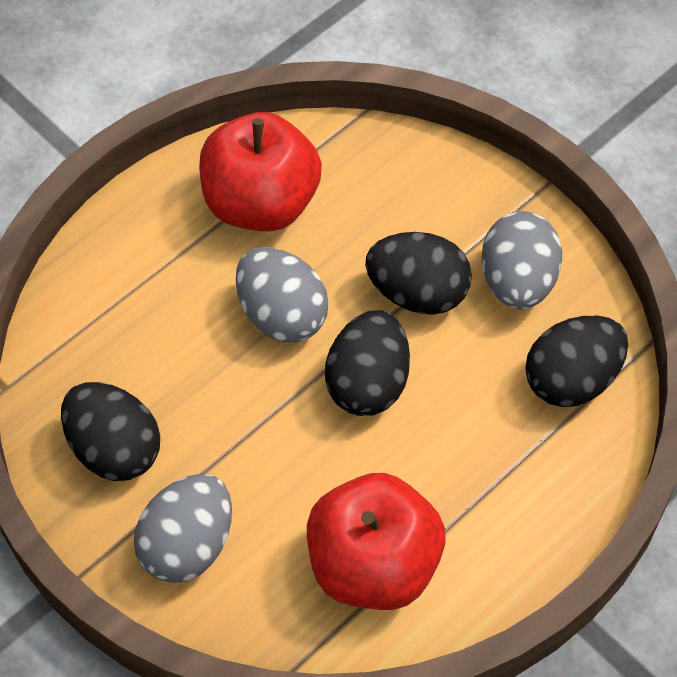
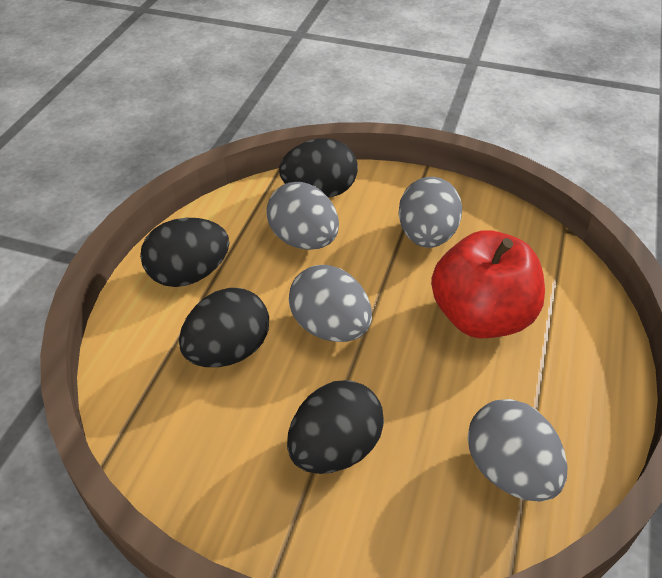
grey egg: 3 -> 4
red apple: 2 -> 1

